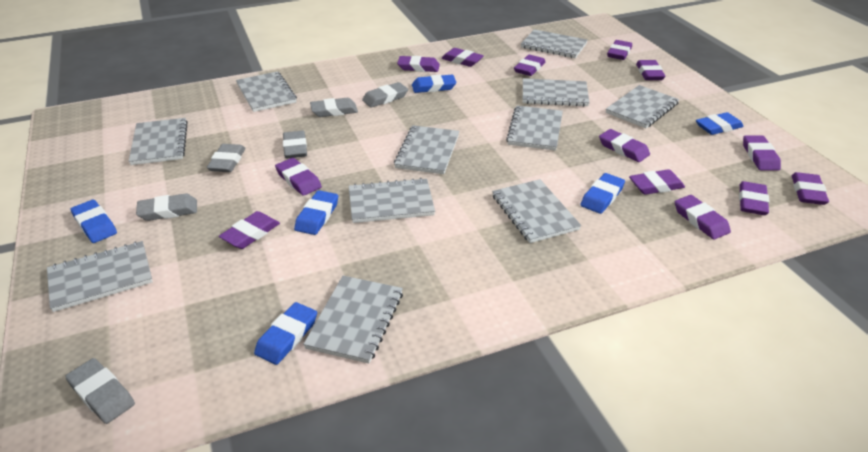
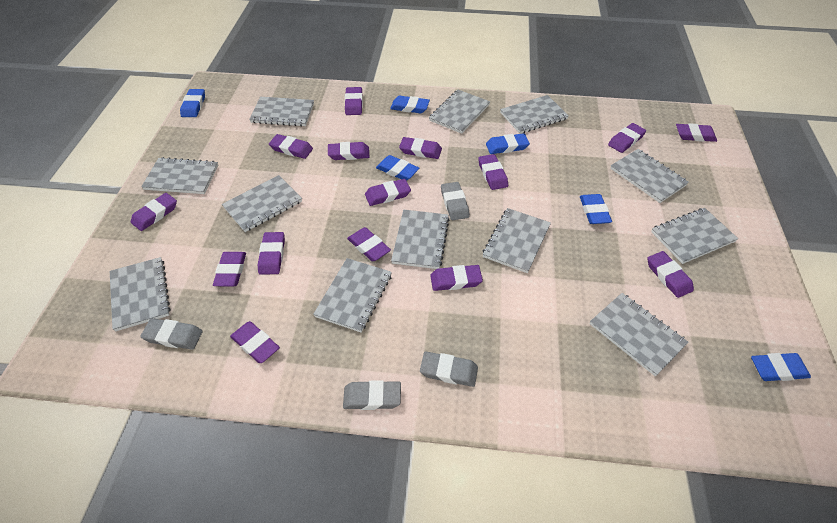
grey eraser: 6 -> 4
grey notebook: 11 -> 12
purple eraser: 13 -> 15

